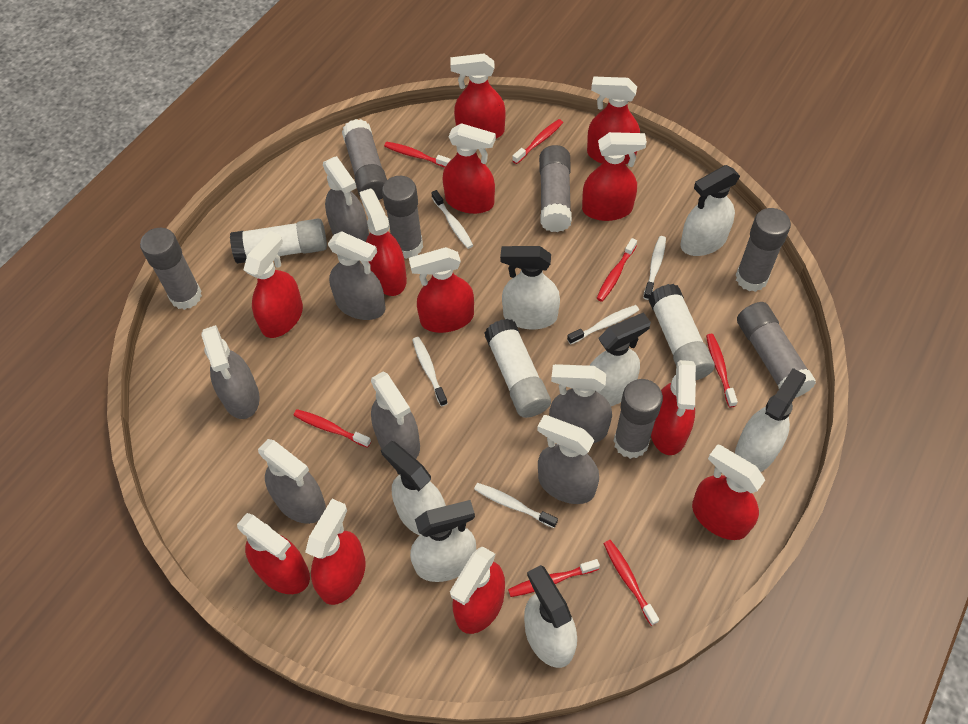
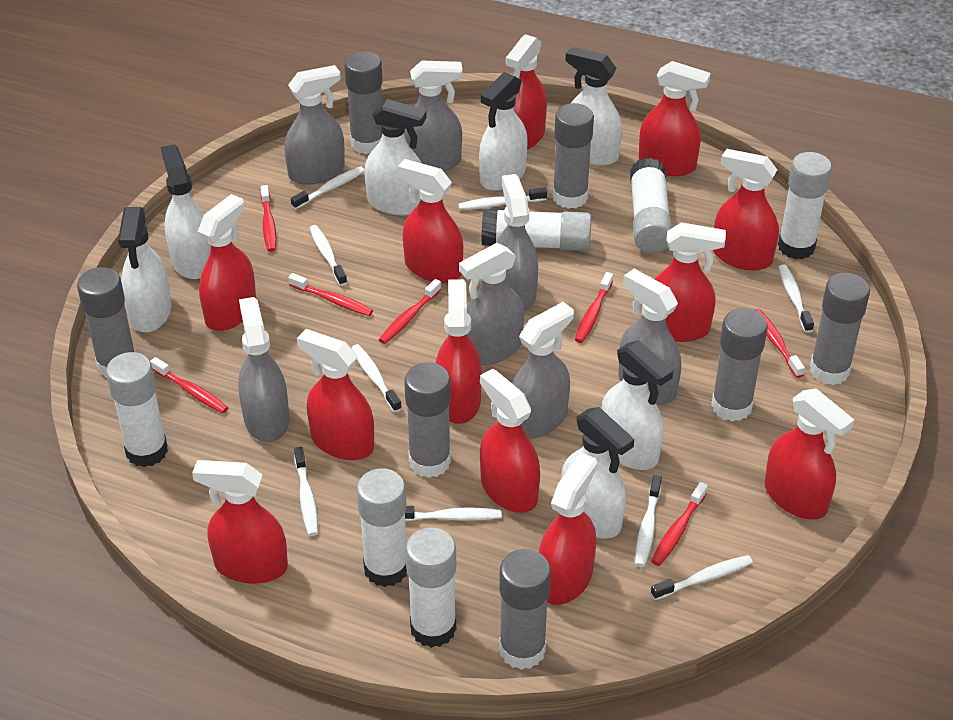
white glue stick: 3 -> 6
white toothbrush: 5 -> 9

